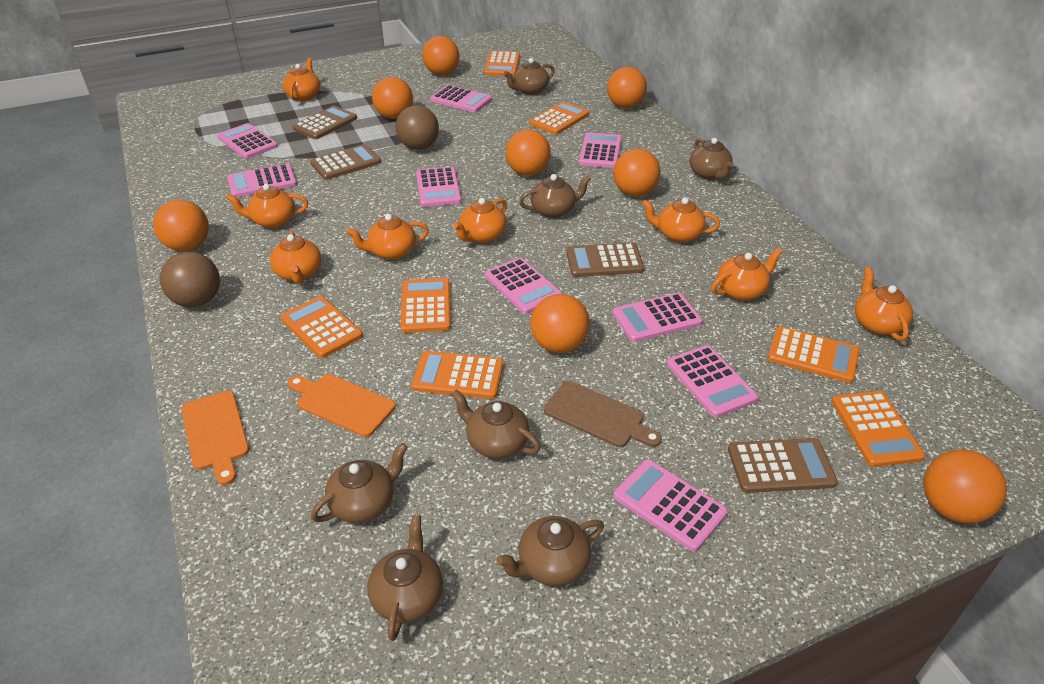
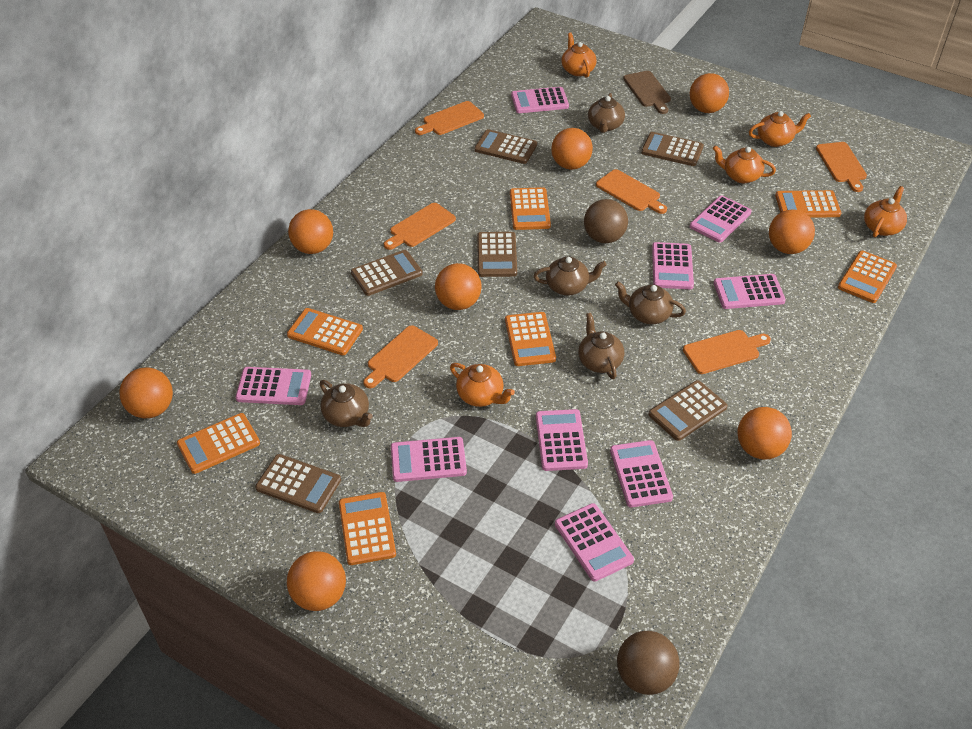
brown calculator: 4 -> 6
brown teapot: 7 -> 5
orange cutting board: 2 -> 6
orange teapot: 8 -> 5

